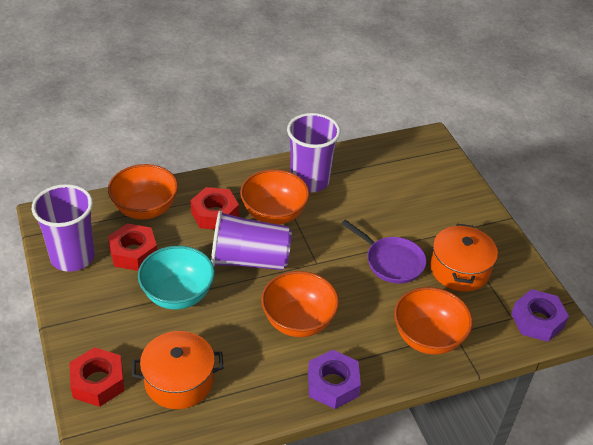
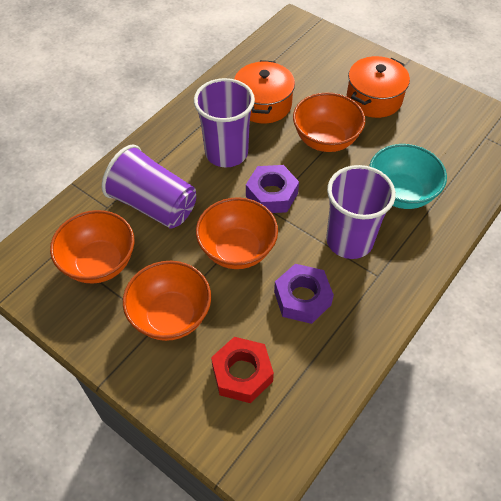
purple pan: 1 -> 0
red nut: 3 -> 1

